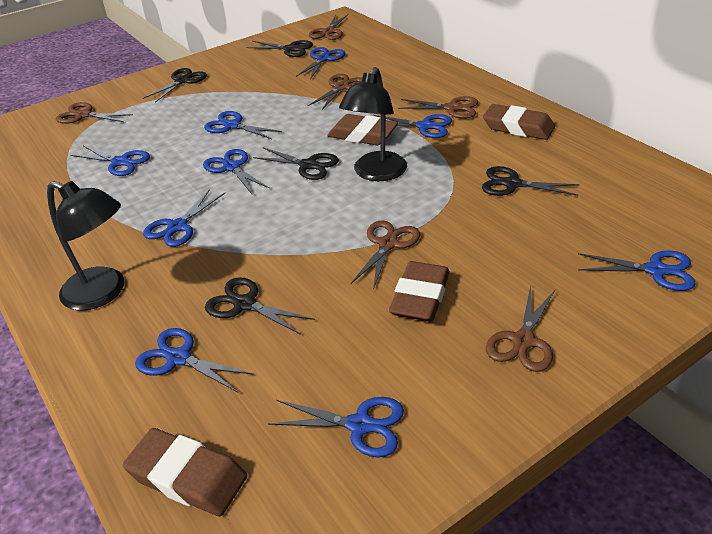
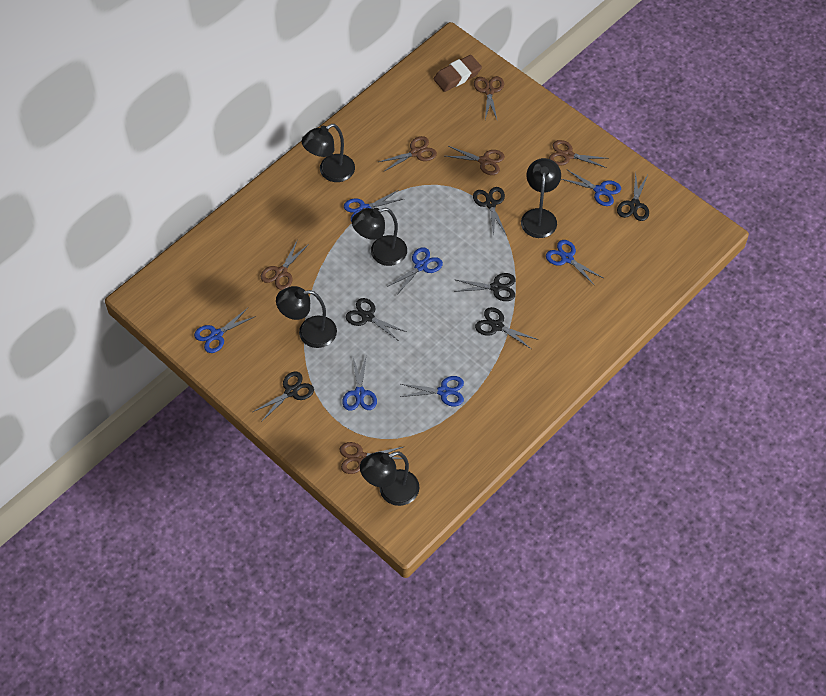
black lamp: 2 -> 5
black scissors: 5 -> 6
blue scissors: 9 -> 7
brown eraser: 4 -> 1

